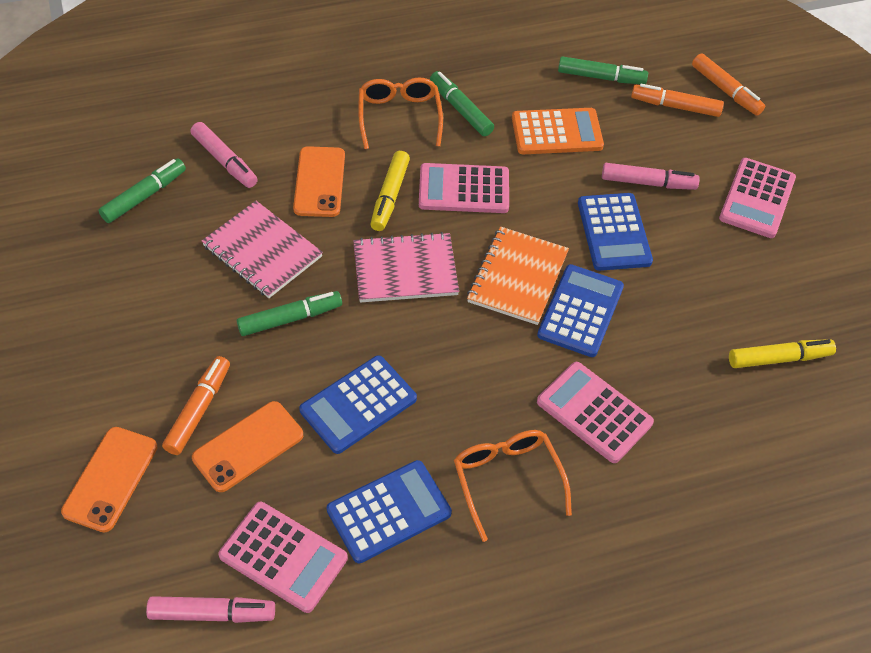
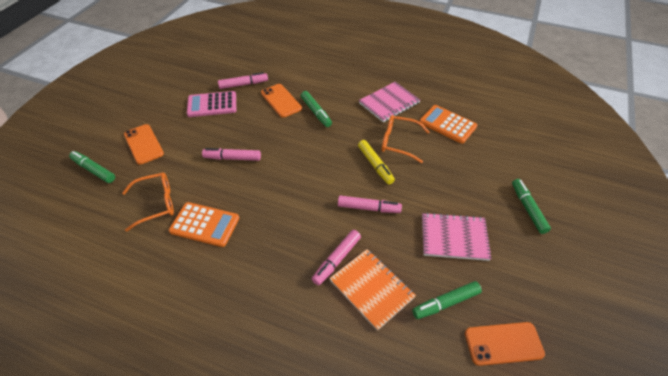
blue calculator: 4 -> 0
orange calculator: 1 -> 2
orange marker: 3 -> 0
pink calculator: 4 -> 1
pink marker: 3 -> 4
yellow marker: 2 -> 1

